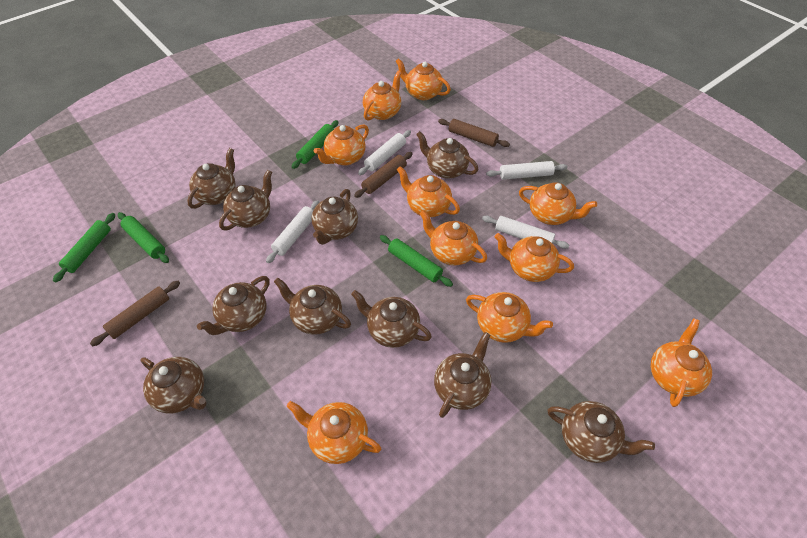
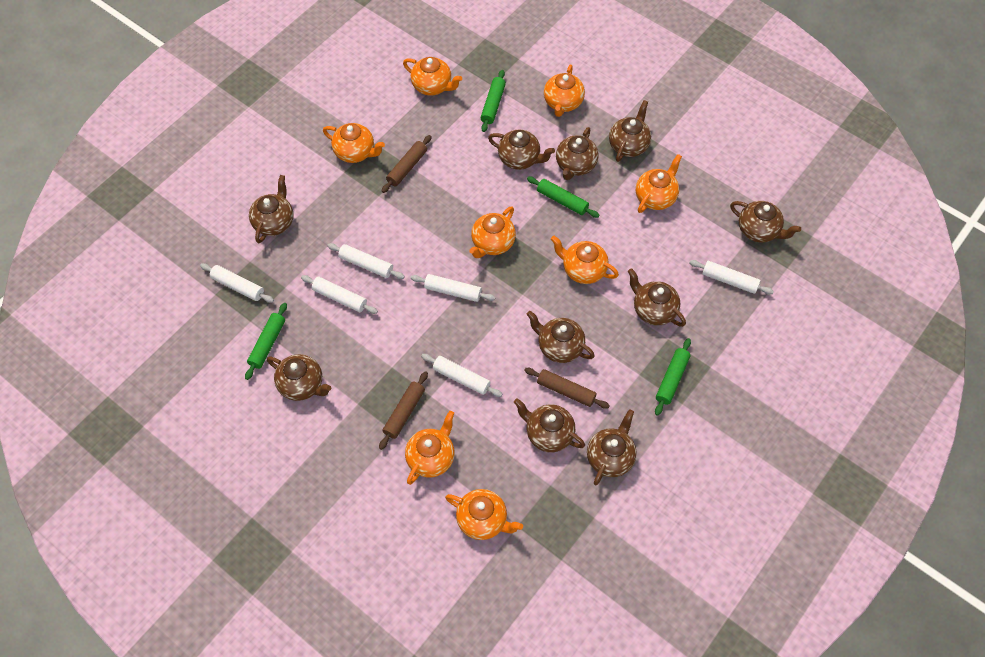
orange teapot: 10 -> 8
white rolling pin: 4 -> 6

